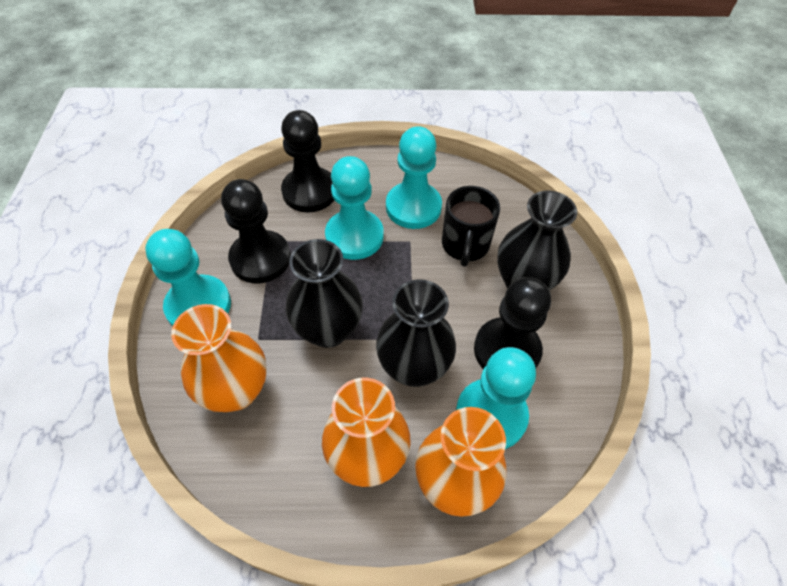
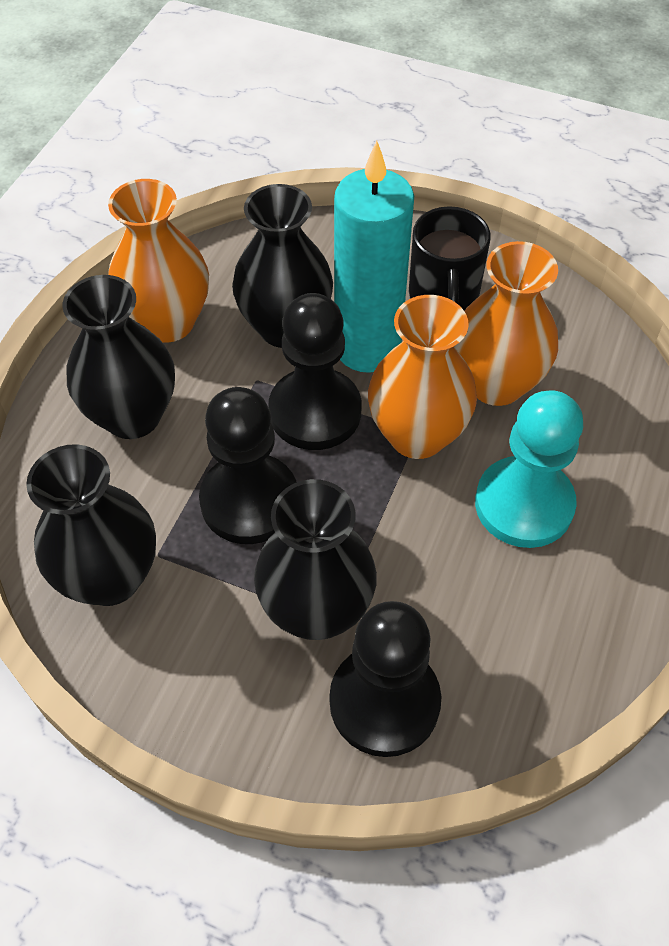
black vase: 3 -> 4
turquoise candle: 0 -> 1
turquoise pawn: 4 -> 1

